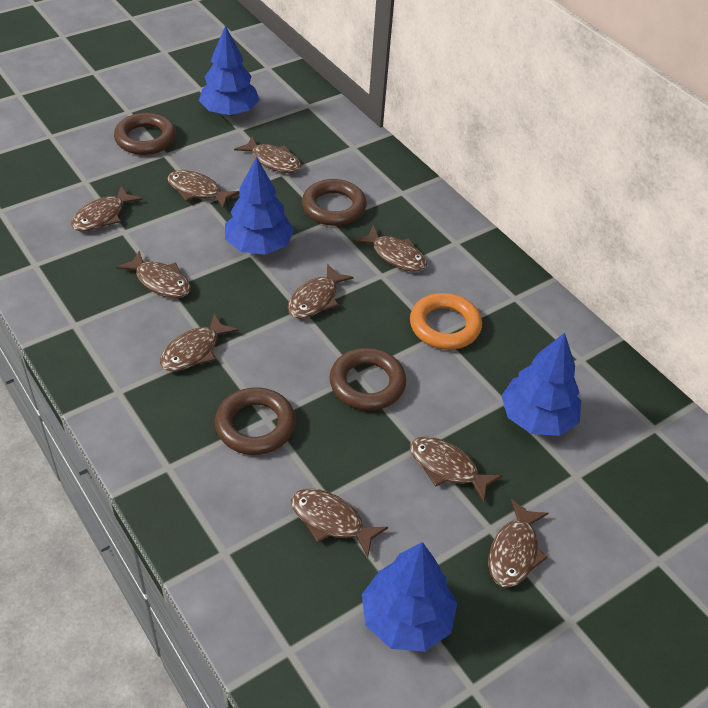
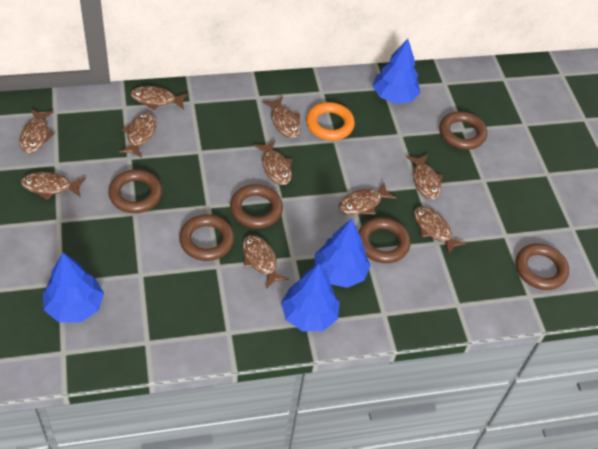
brown ring: 4 -> 6

